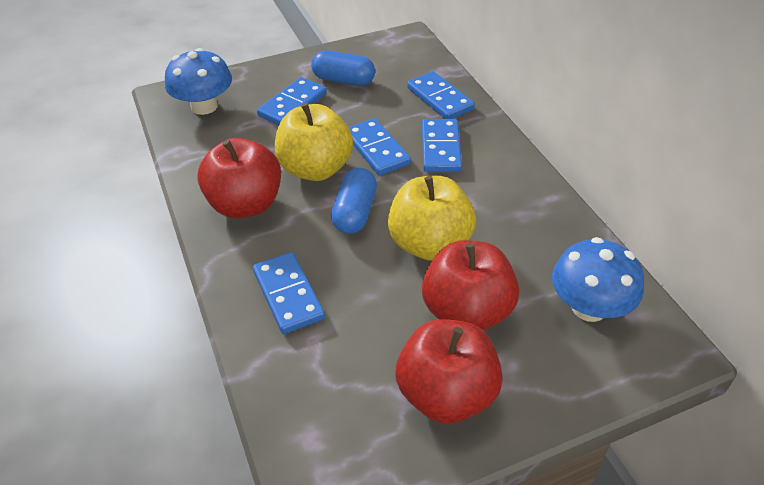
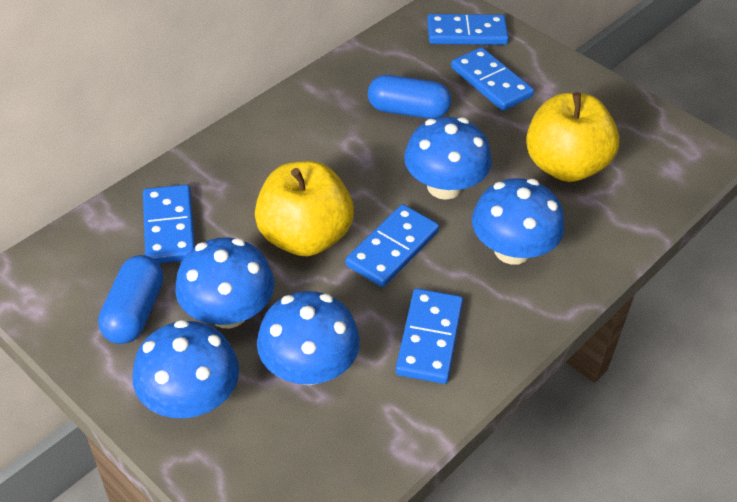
blue mushroom: 2 -> 5
red apple: 3 -> 0

